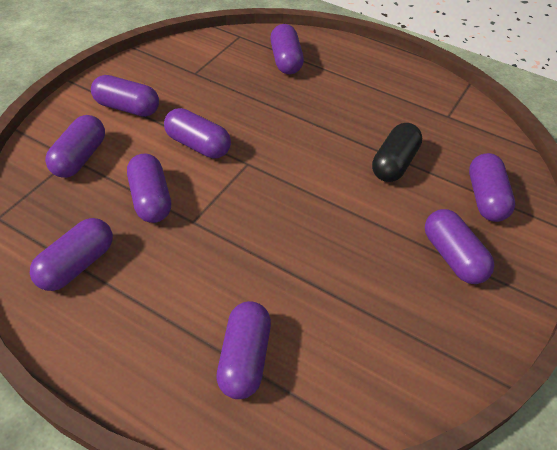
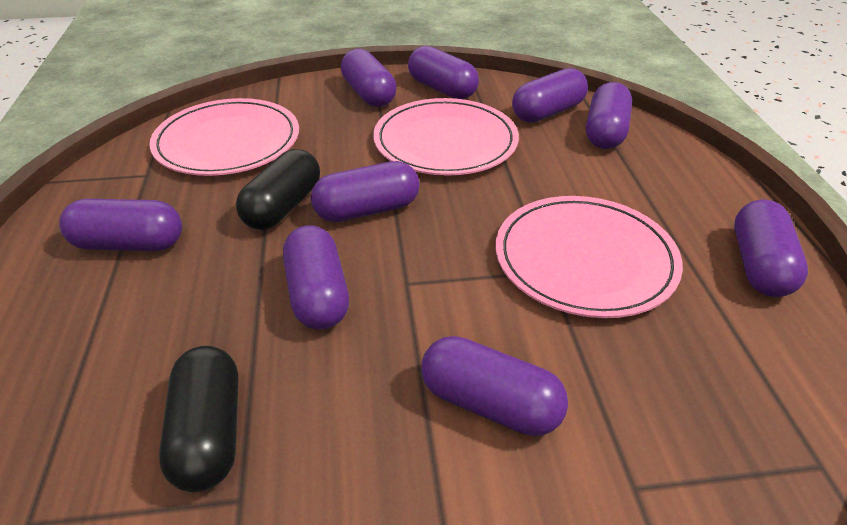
black capsule: 1 -> 2
pink plate: 0 -> 3

